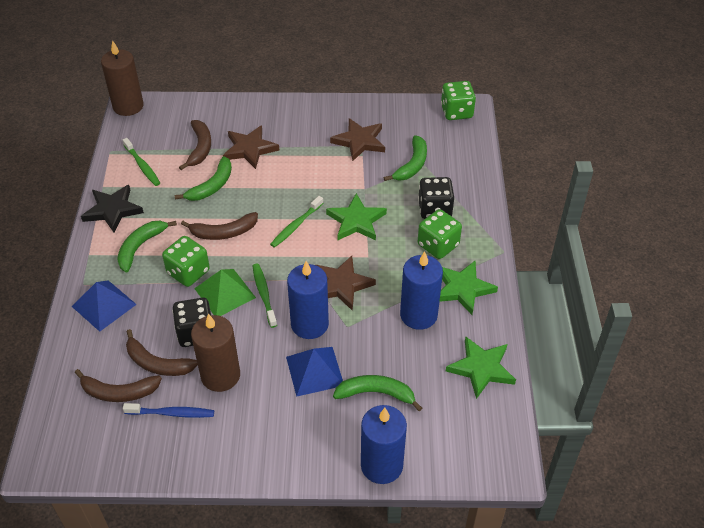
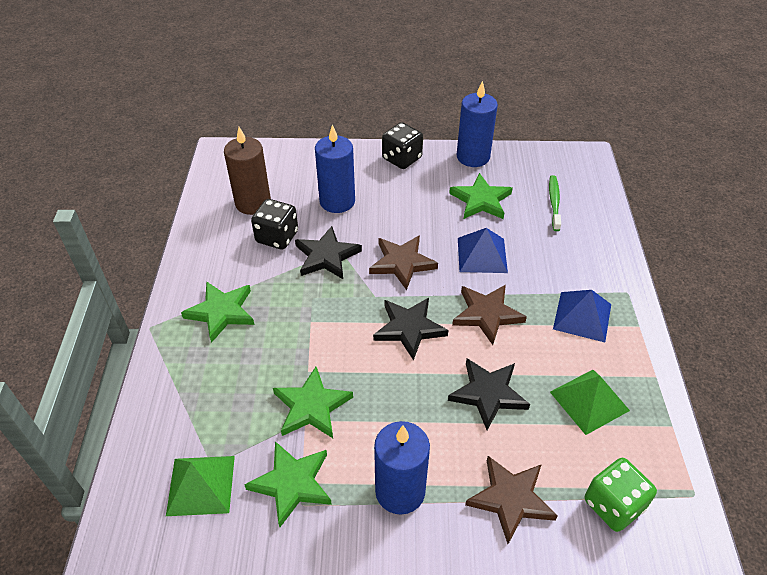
black star: 1 -> 3
blue toothbrush: 1 -> 0
brown banana: 4 -> 0
brown candle: 2 -> 1
green banana: 4 -> 0
green dice: 3 -> 1
green pyramid: 1 -> 2
green star: 3 -> 4
green toothbrush: 3 -> 1

